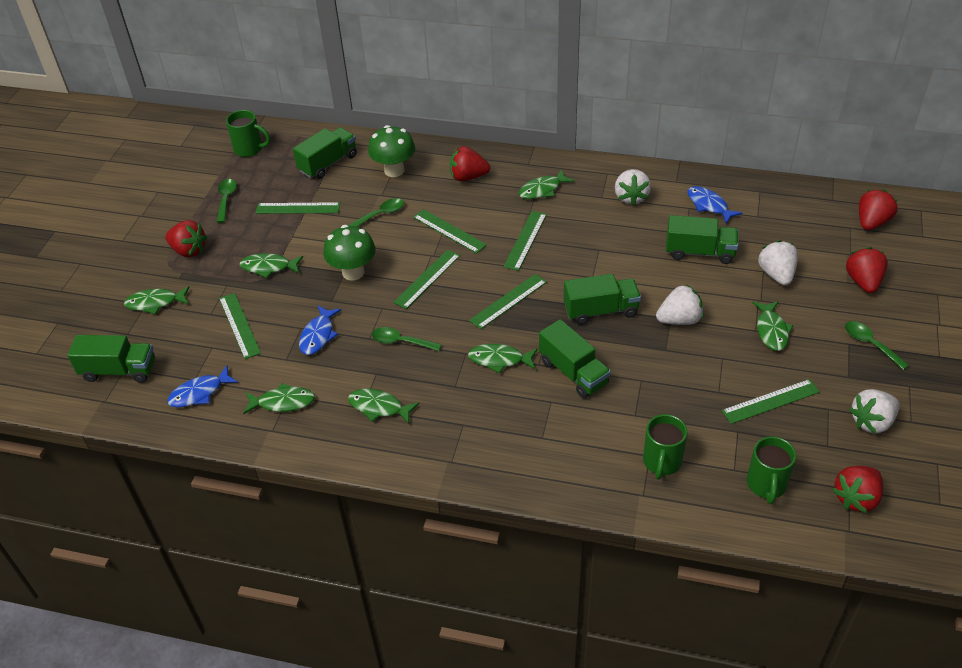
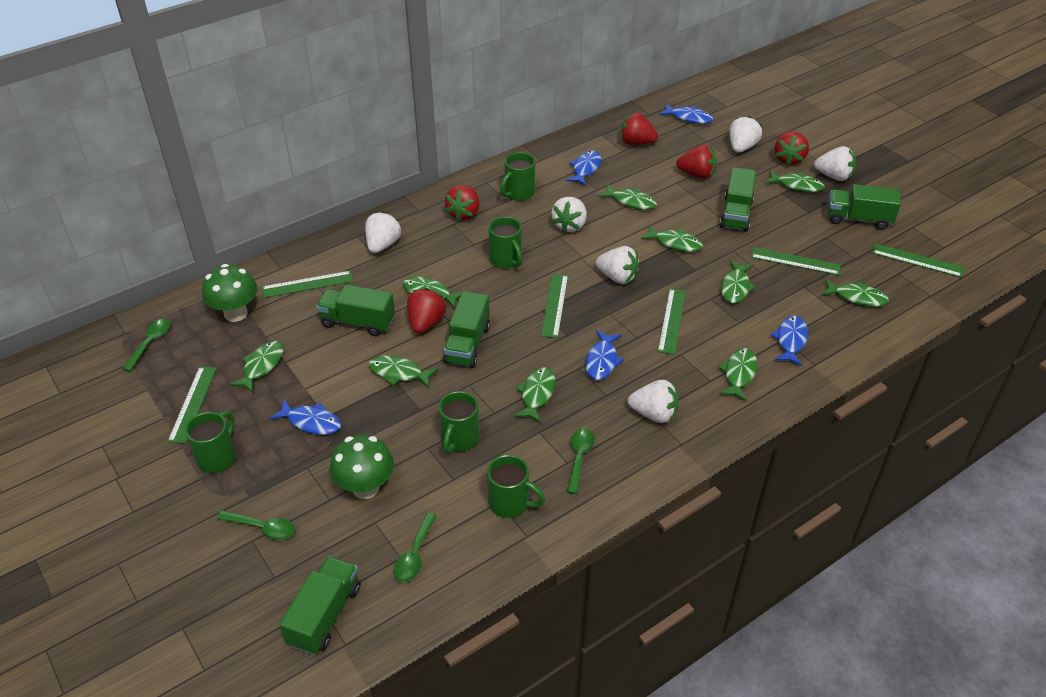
blue fish: 3 -> 5
green fish: 7 -> 10
green mug: 3 -> 5
green ruler: 7 -> 6
white strawberry: 4 -> 6

